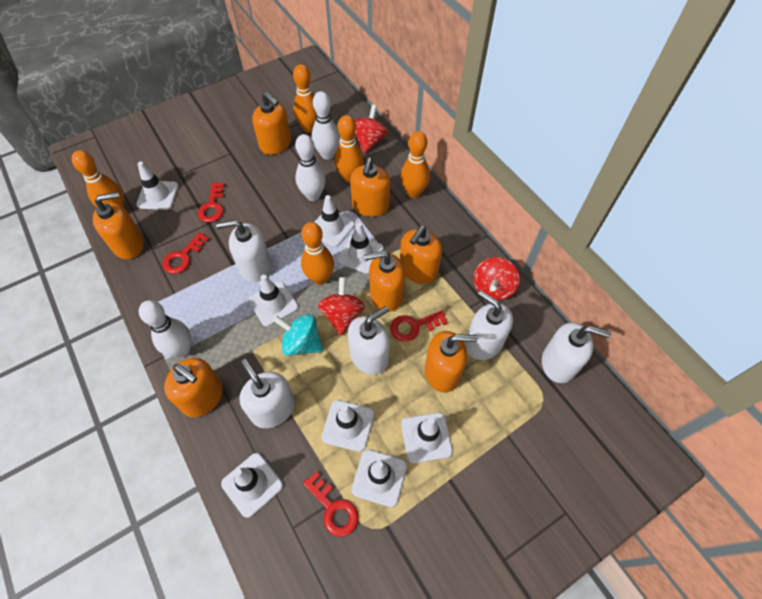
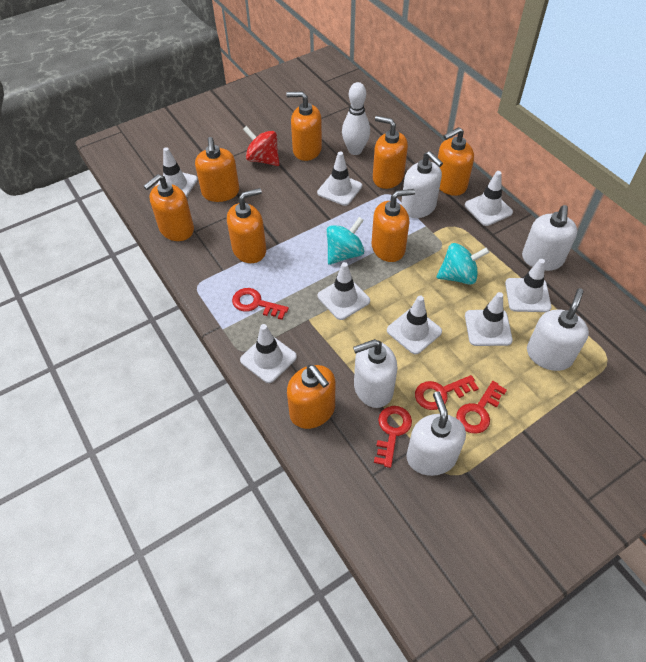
orange bowling pin: 5 -> 0
orange soap dispenser: 7 -> 8
red spinning top: 3 -> 1
turquoise spinning top: 1 -> 2
white bowling pin: 3 -> 1

